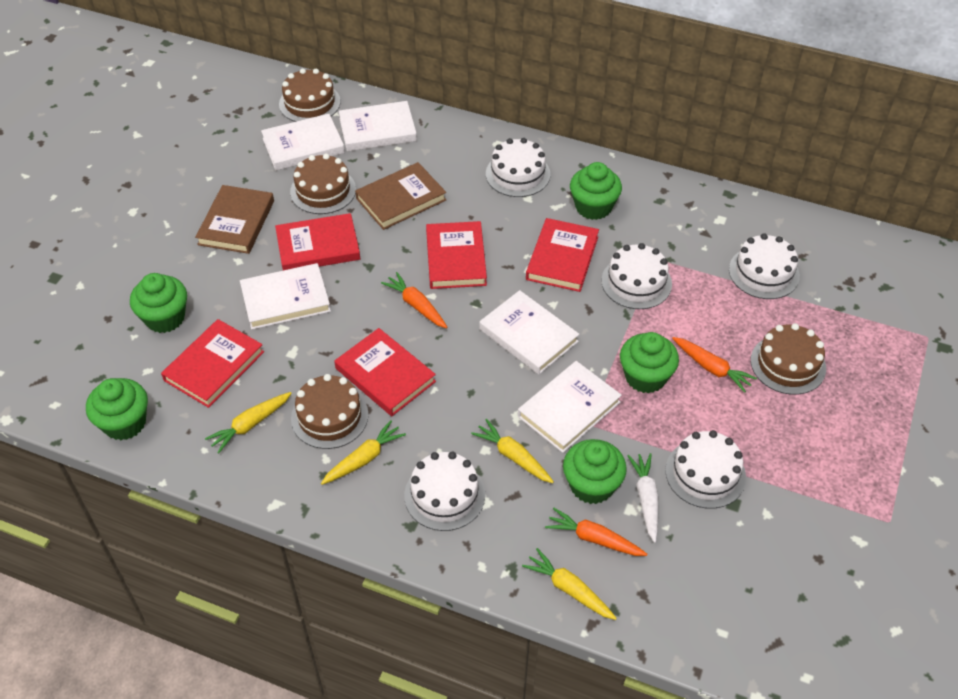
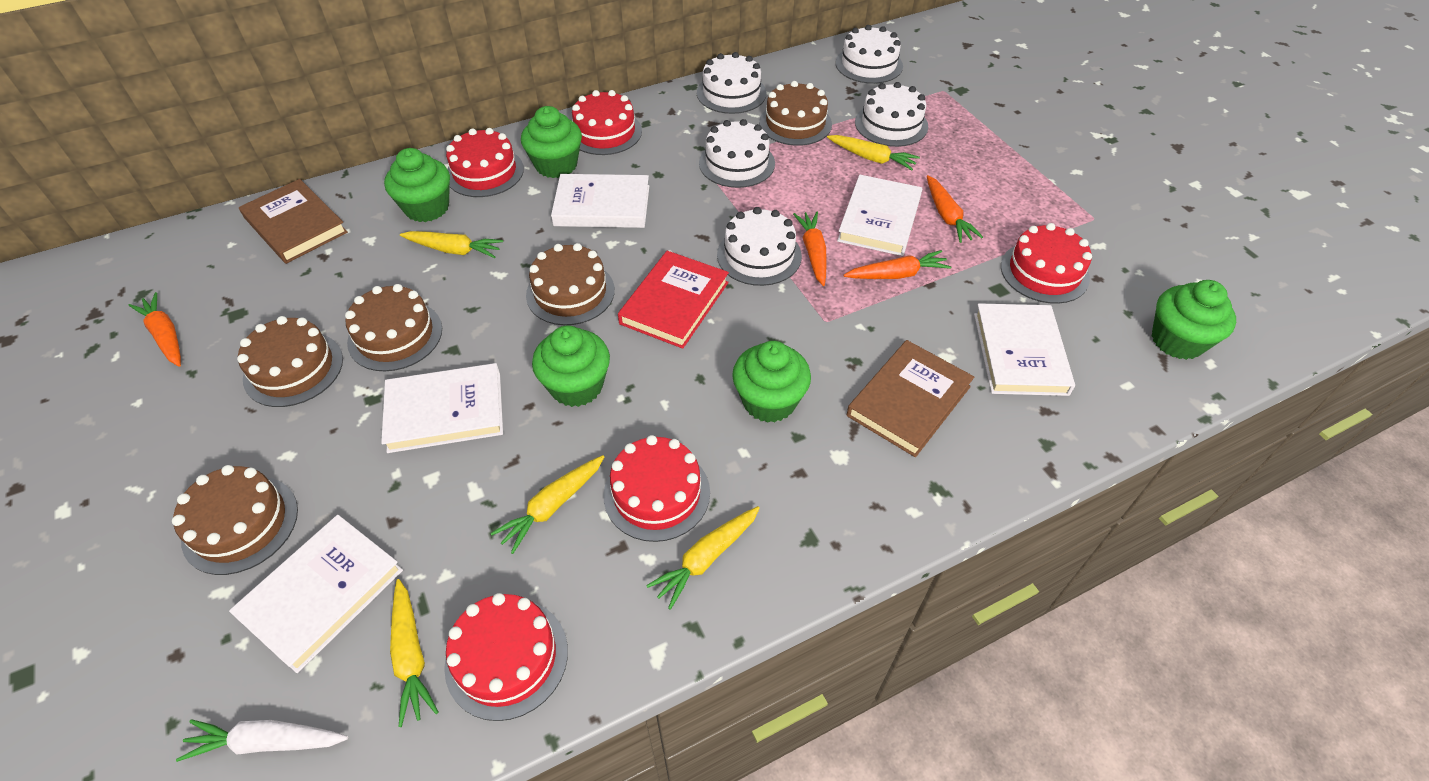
brown cake: 4 -> 5
orange carrot: 3 -> 4
red book: 5 -> 1
red cake: 0 -> 5
yellow carrot: 4 -> 5

